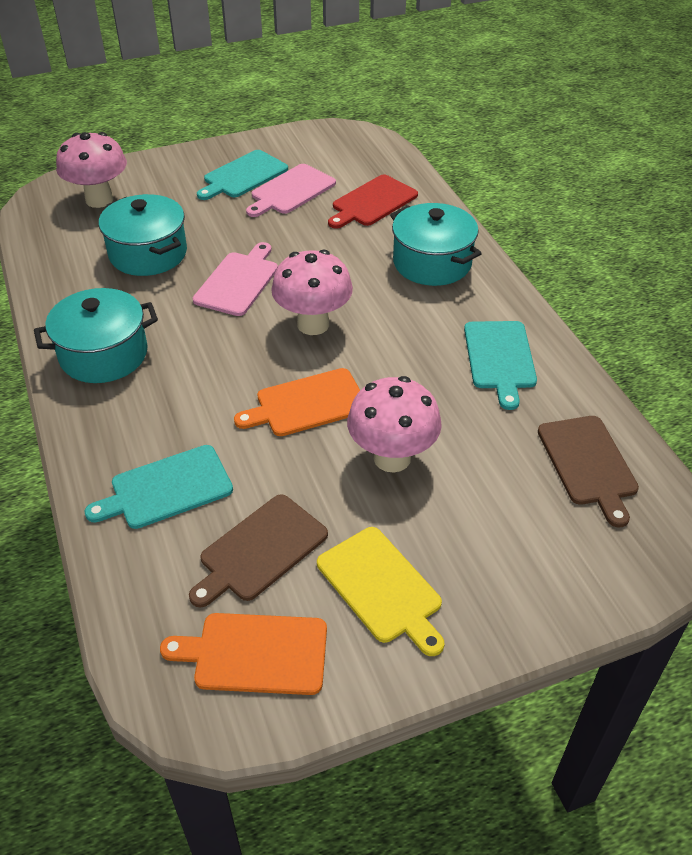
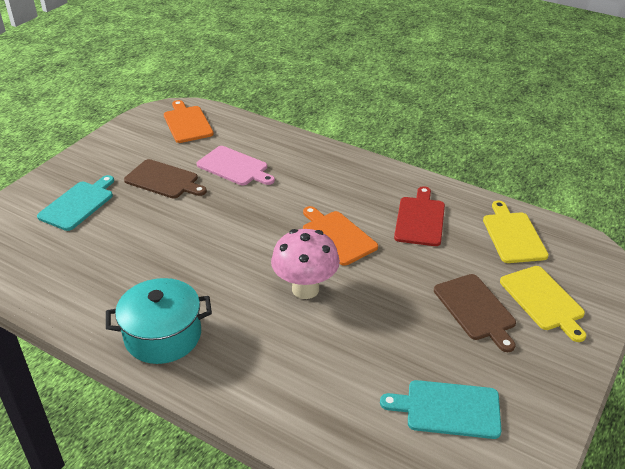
pink cutting board: 2 -> 1
pink mushroom: 3 -> 1
turquoise cutting board: 3 -> 2
turquoise pot: 3 -> 1
yellow cutting board: 1 -> 2

